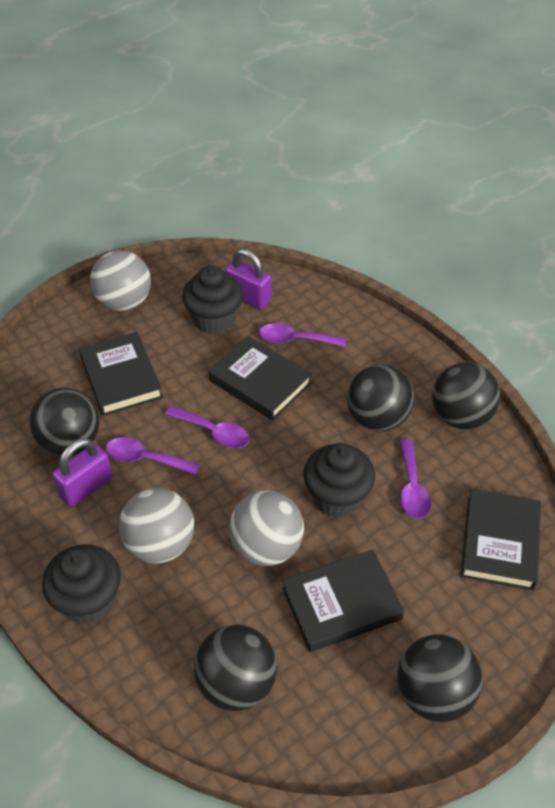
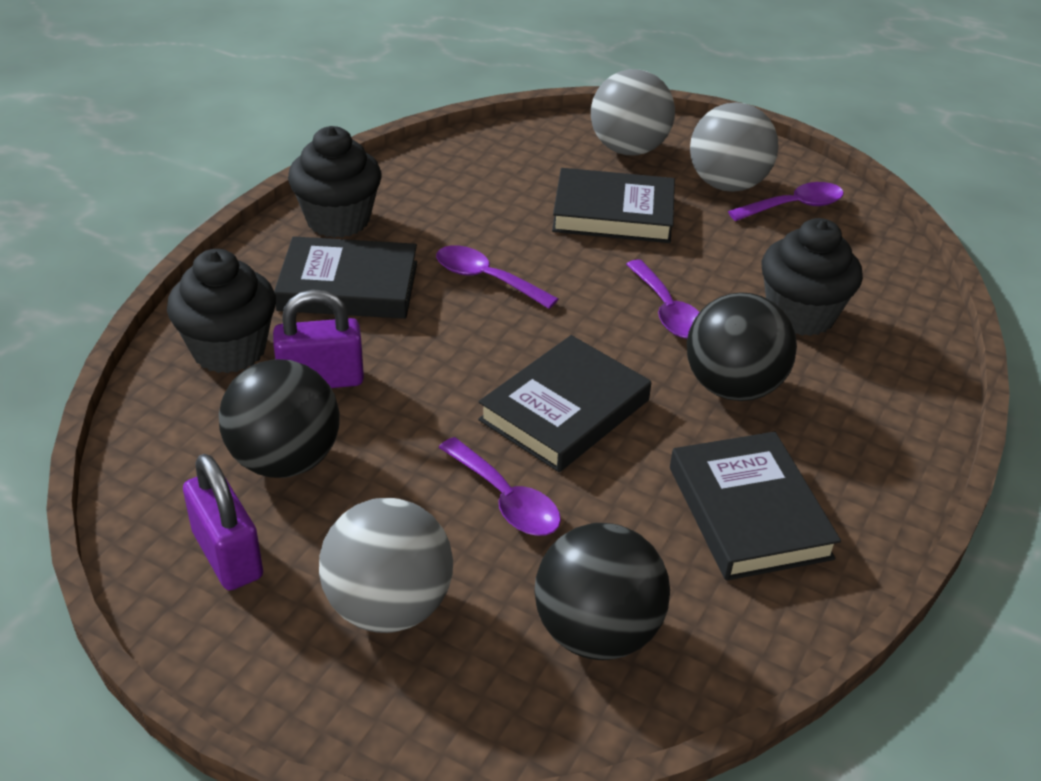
black ball: 5 -> 3

